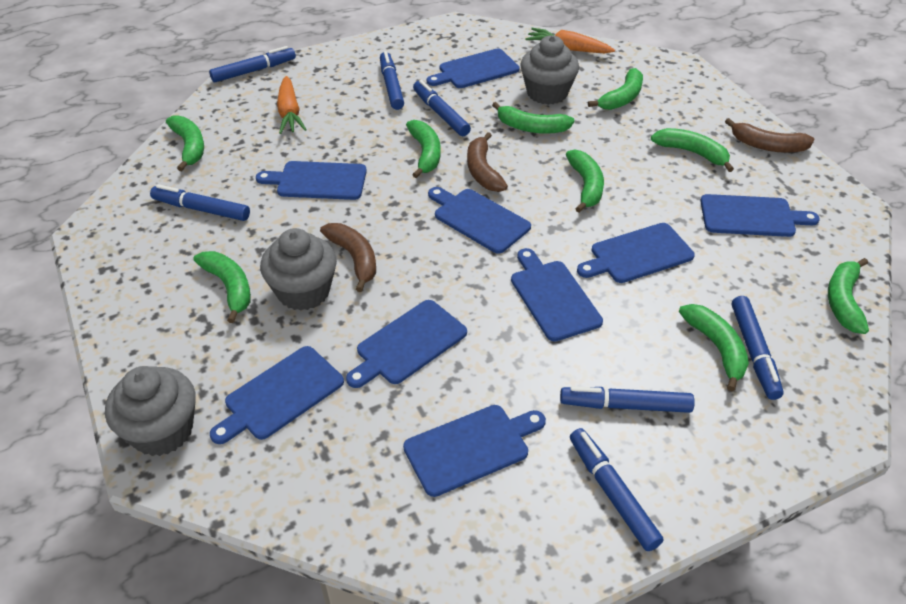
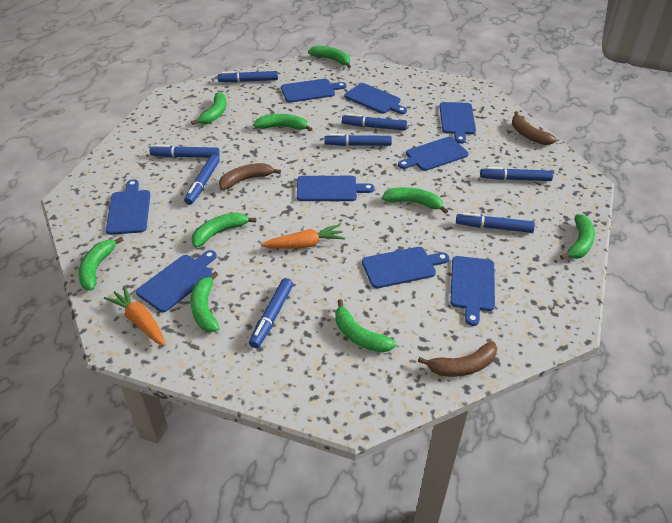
blue marker: 7 -> 8
grey cupcake: 3 -> 0

